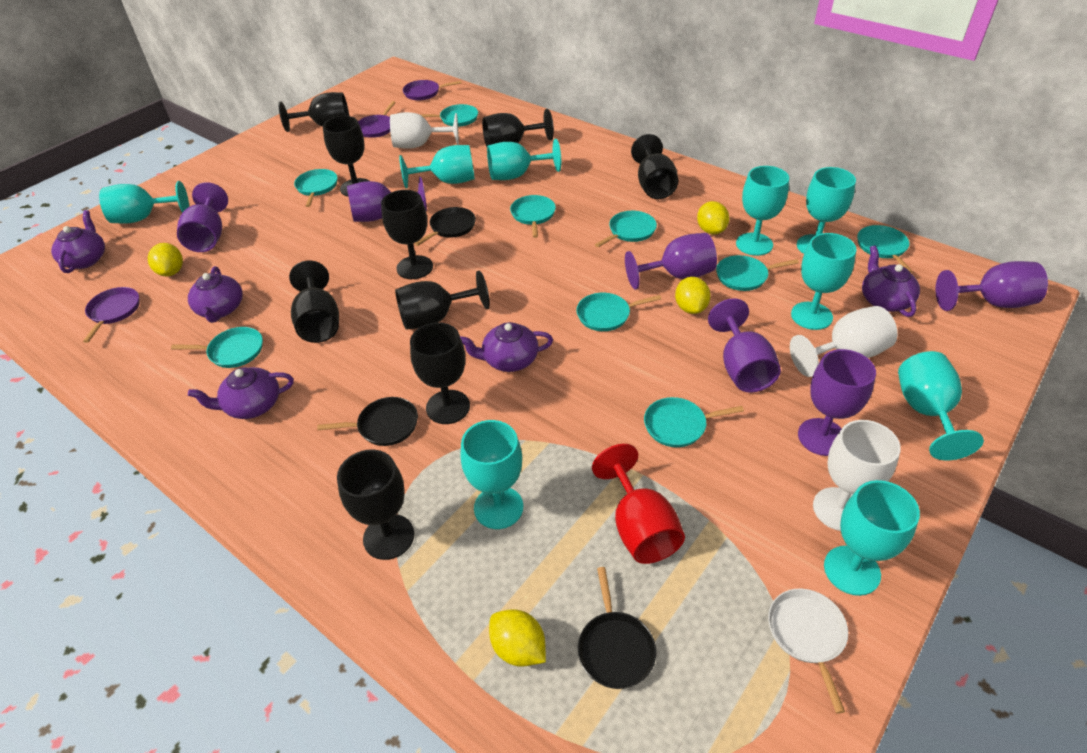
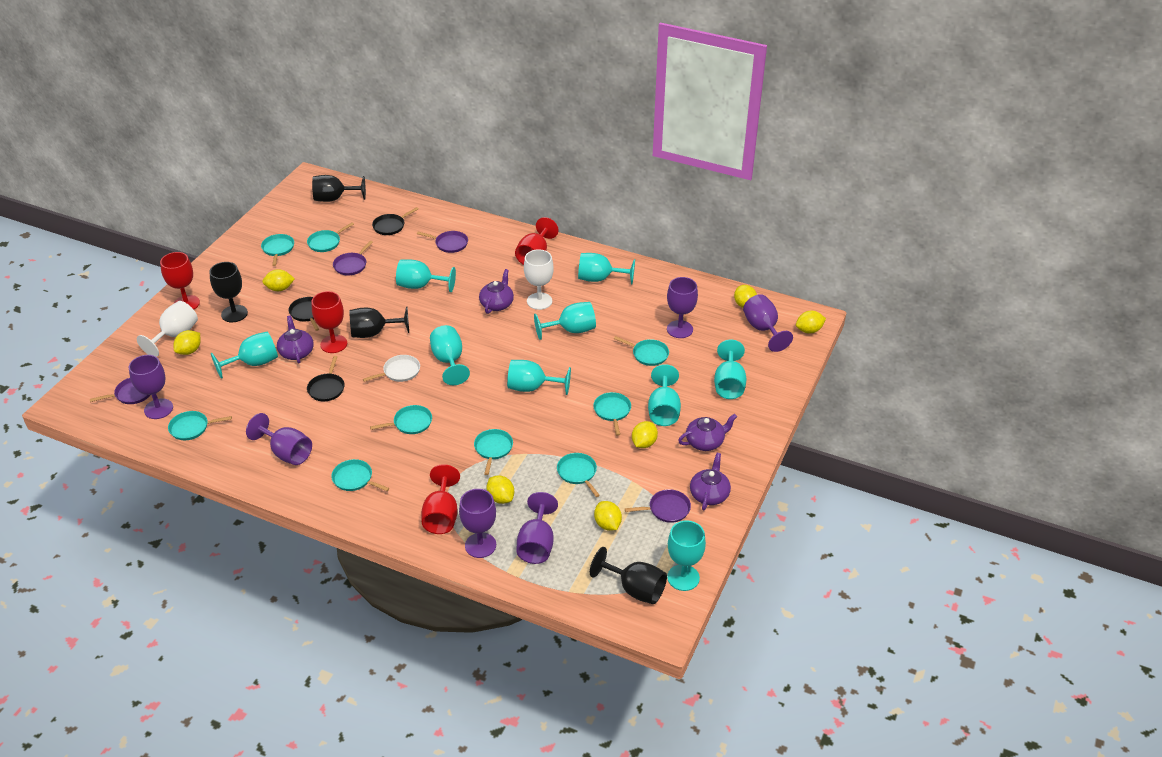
black goblet: 9 -> 4
purple pan: 3 -> 4
purple teapot: 5 -> 4
red goblet: 1 -> 4
white goblet: 3 -> 2
yellow lemon: 4 -> 7

